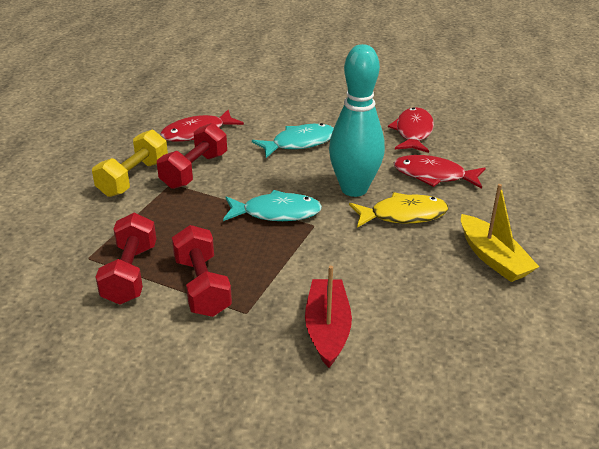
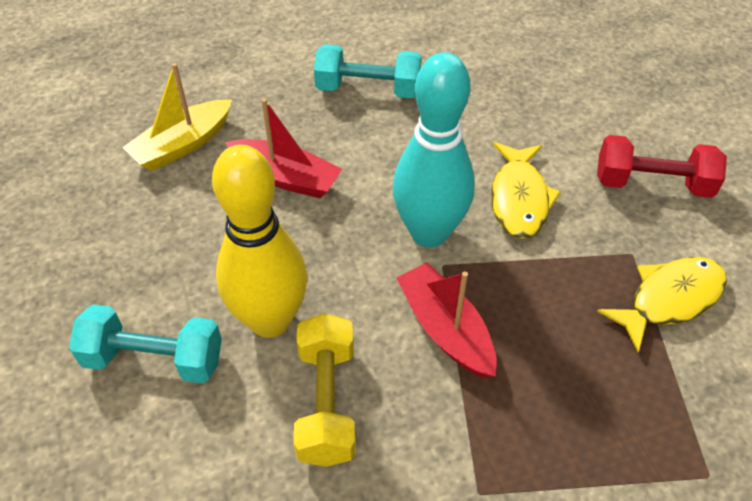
red boat: 1 -> 2
red dumbbell: 3 -> 1
red fish: 3 -> 0
turquoise dumbbell: 0 -> 2
turquoise fish: 2 -> 0
yellow bowling pin: 0 -> 1
yellow fish: 1 -> 2

